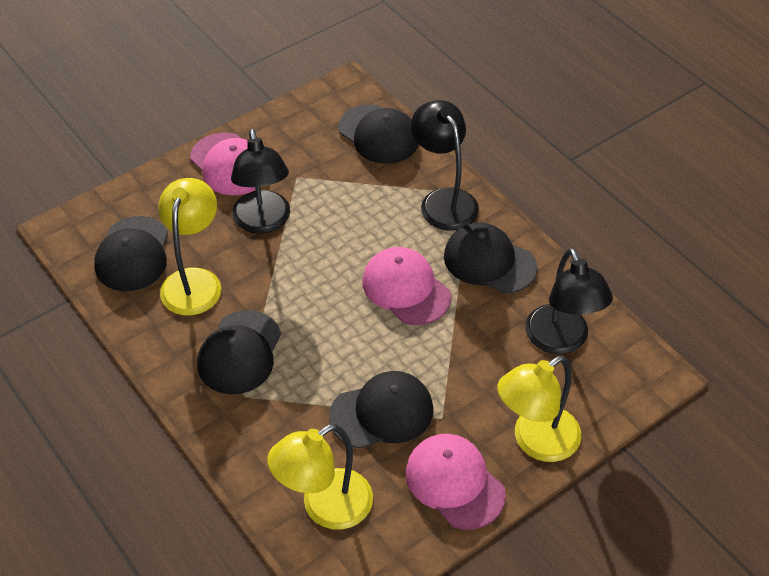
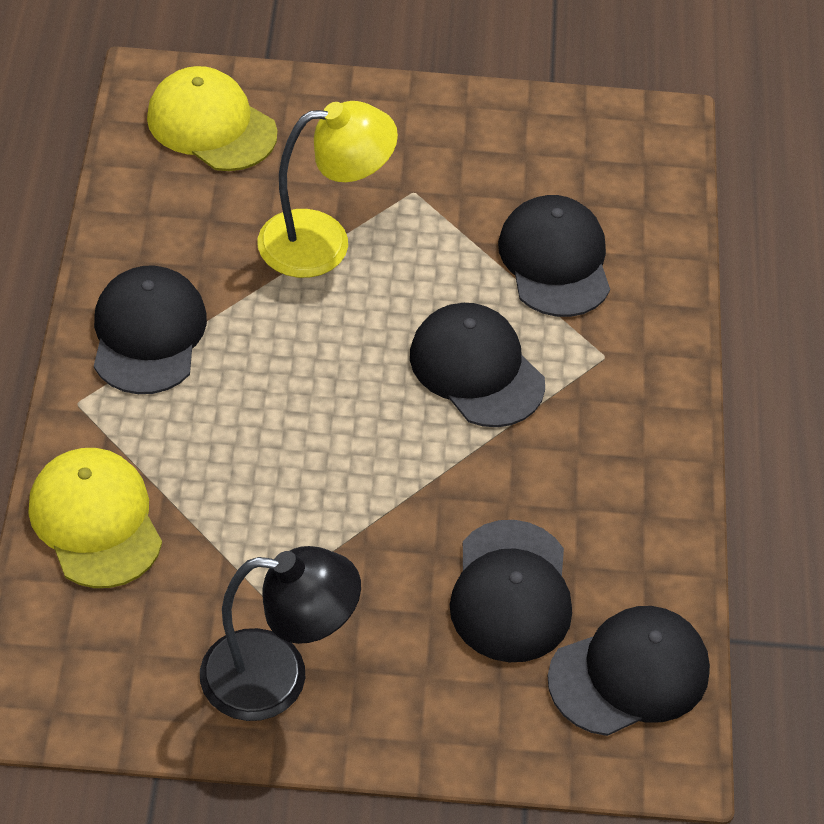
black lamp: 3 -> 1
pink cap: 3 -> 0
yellow cap: 0 -> 2
yellow lamp: 3 -> 1

